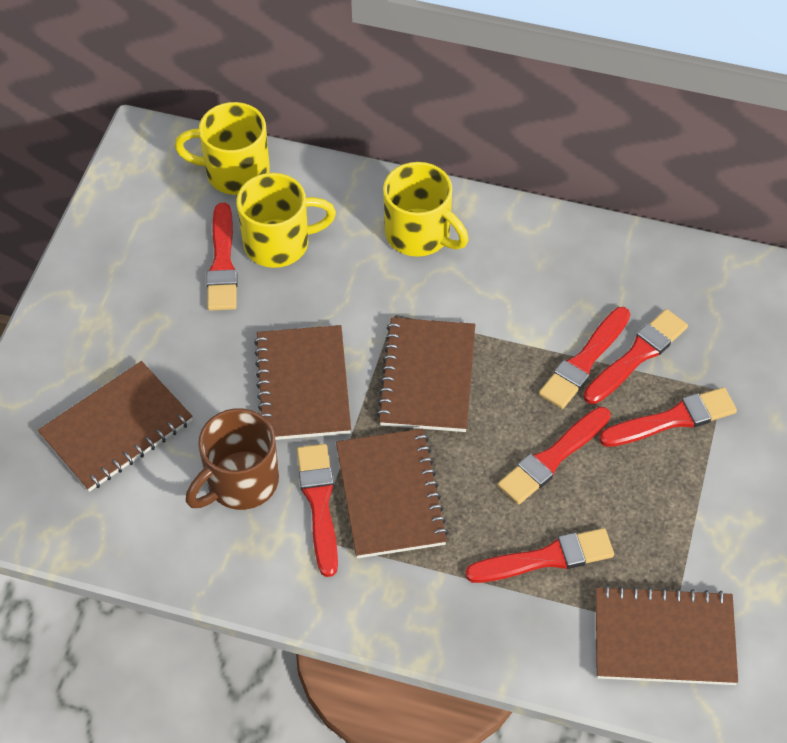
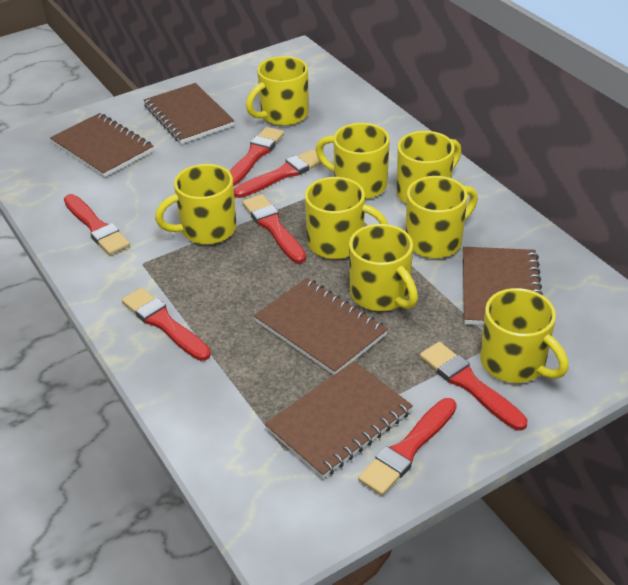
brown mug: 1 -> 0
yellow mug: 3 -> 8

